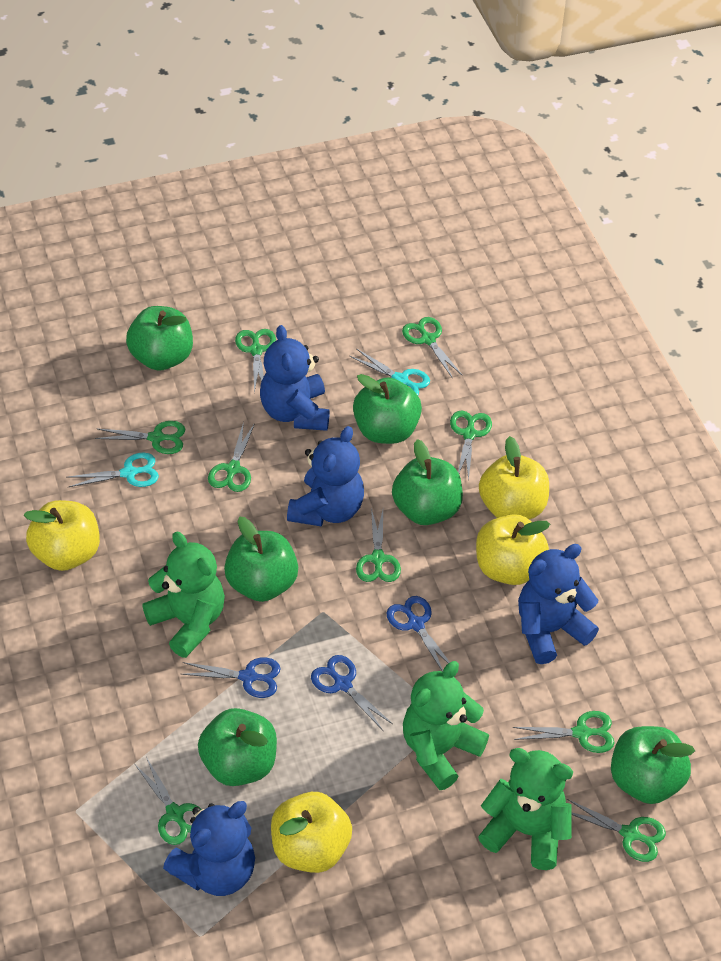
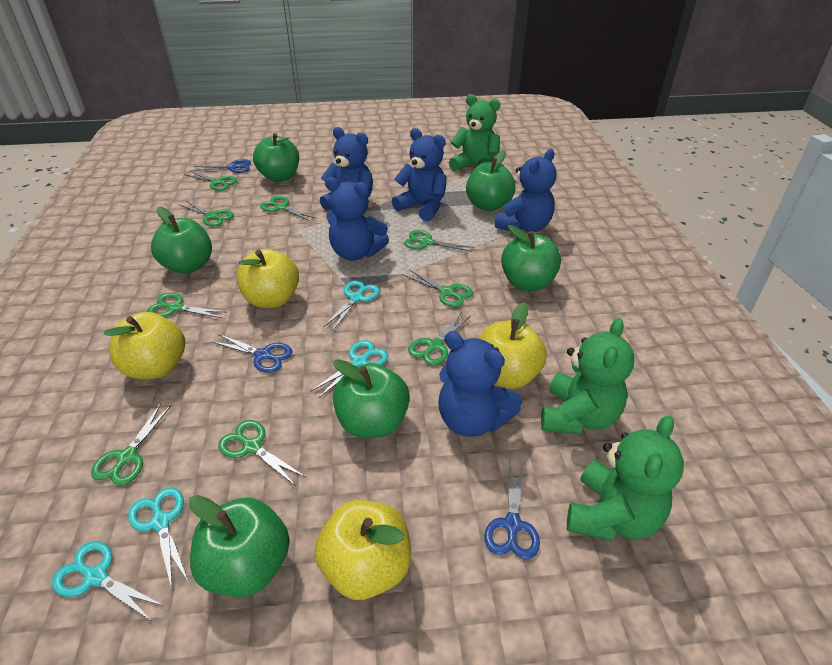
blue teddy bear: 4 -> 5
turquoise scissors: 2 -> 4

